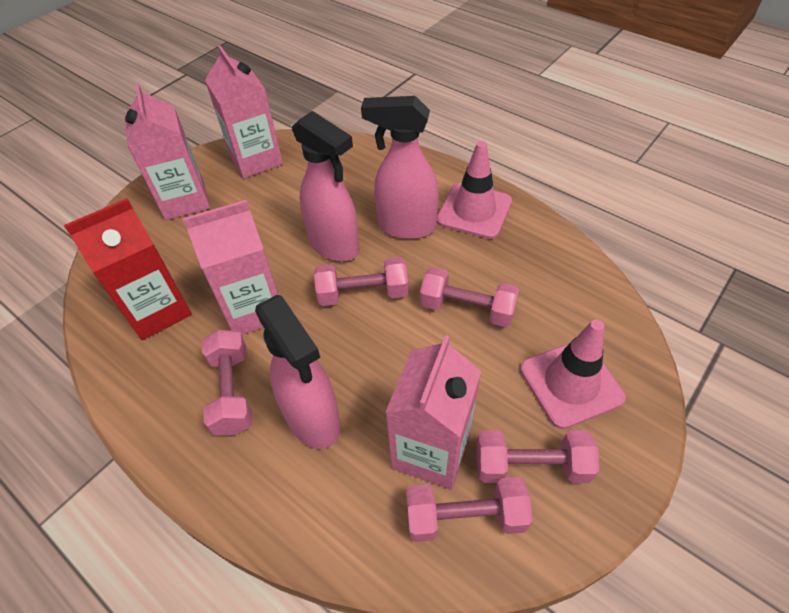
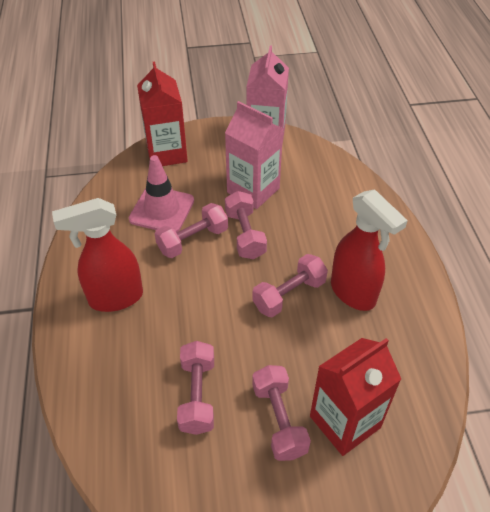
pink carton: 4 -> 2
pink spray bottle: 3 -> 0
pink traffic cone: 2 -> 1
red carton: 1 -> 2
red spray bottle: 0 -> 2

